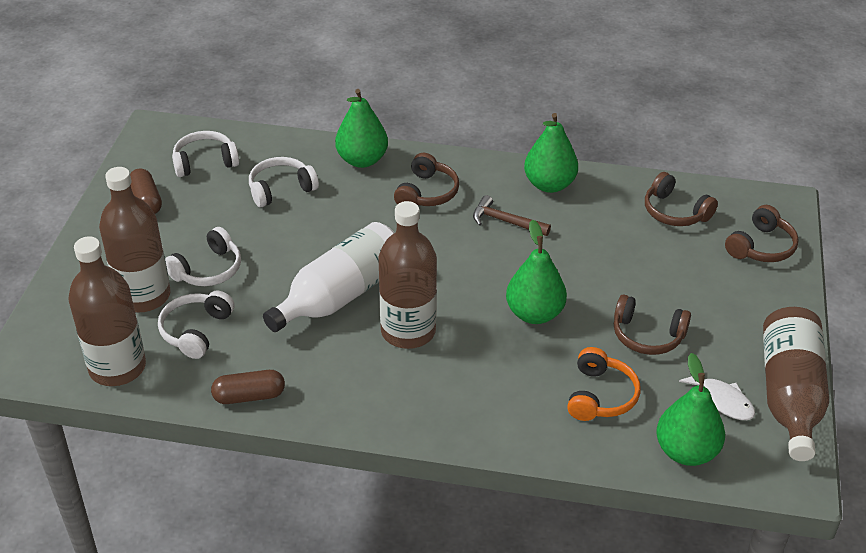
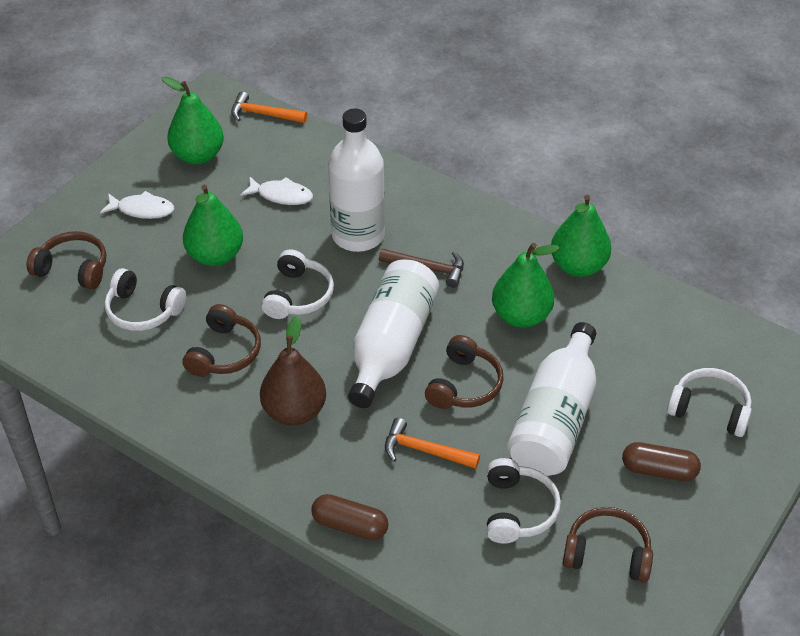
brown bottle: 4 -> 0
brown pear: 0 -> 1
orange hammer: 0 -> 2
orange headphones: 1 -> 0
white bottle: 1 -> 3
white fish: 1 -> 2

